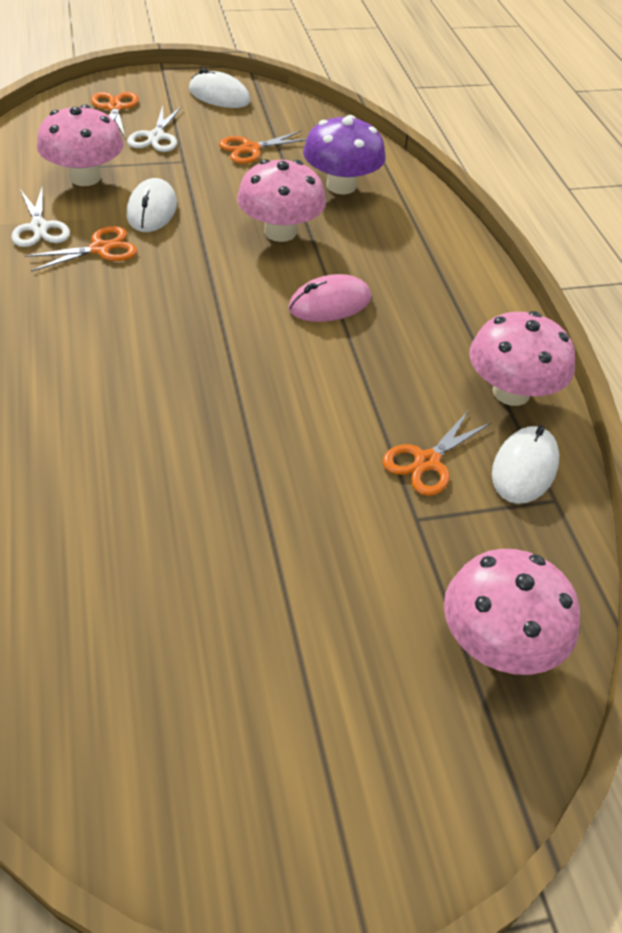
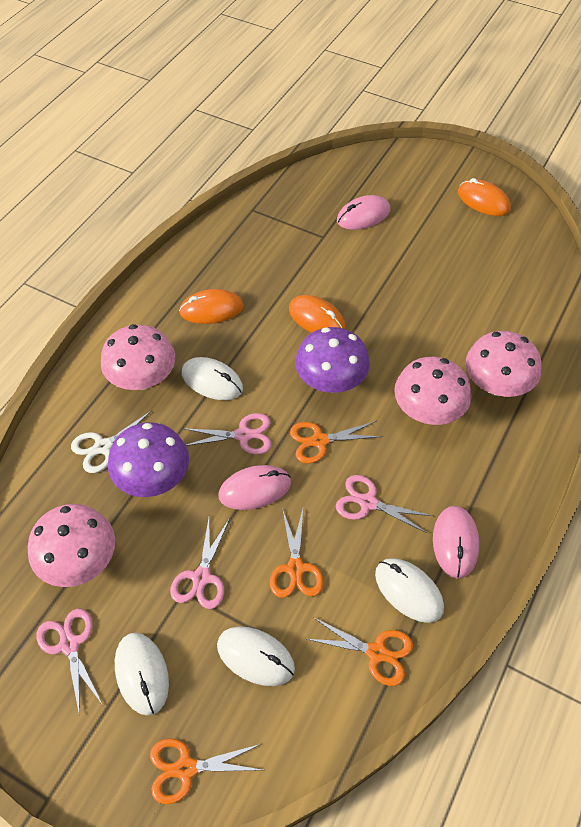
orange mouse: 0 -> 3
pink mouse: 1 -> 3
pink scissors: 0 -> 4
purple mushroom: 1 -> 2
white mouse: 3 -> 4
white scissors: 2 -> 1

